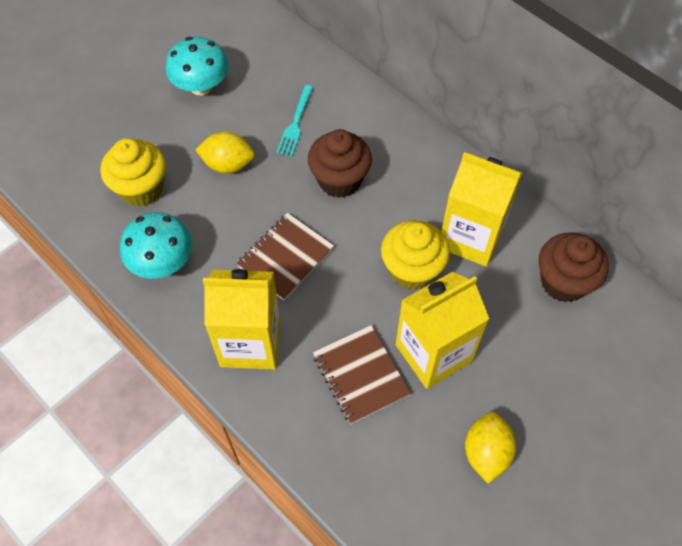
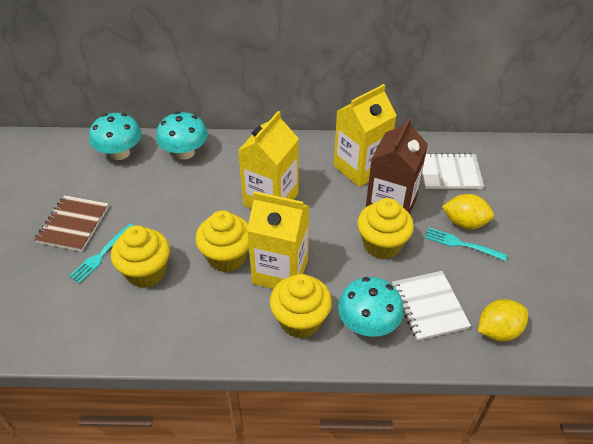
brown carton: 0 -> 1
brown cupcake: 2 -> 0
brown notebook: 2 -> 1
turquoise fork: 1 -> 2
turquoise mushroom: 2 -> 3
white notebook: 0 -> 2
yellow cupcake: 2 -> 4

